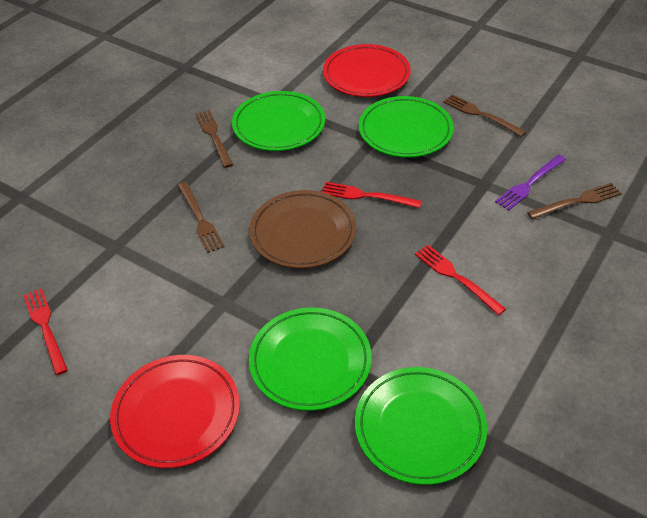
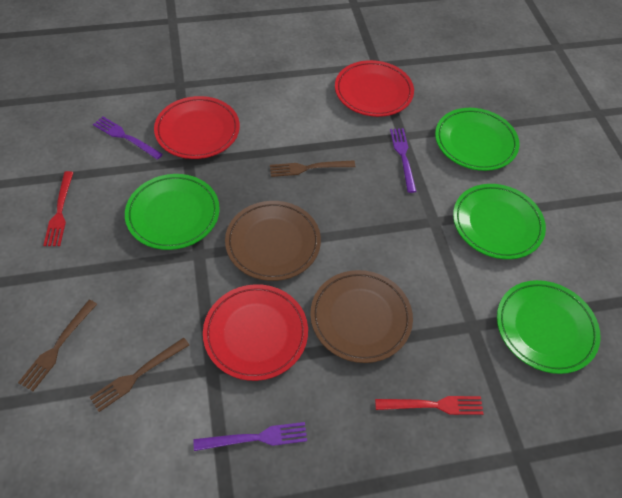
brown fork: 4 -> 3
brown plate: 1 -> 2
purple fork: 1 -> 3
red fork: 3 -> 2
red plate: 2 -> 3

